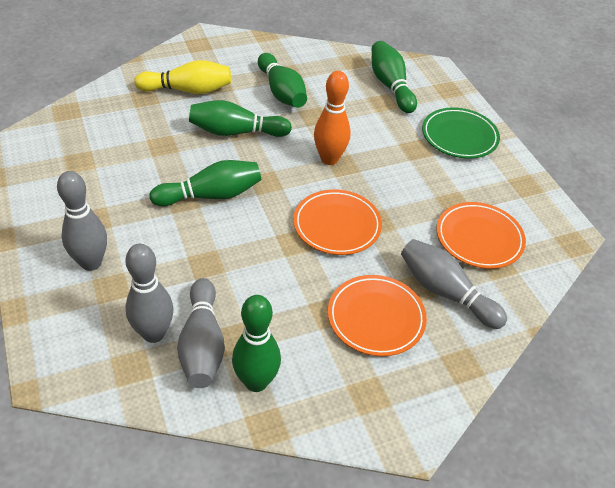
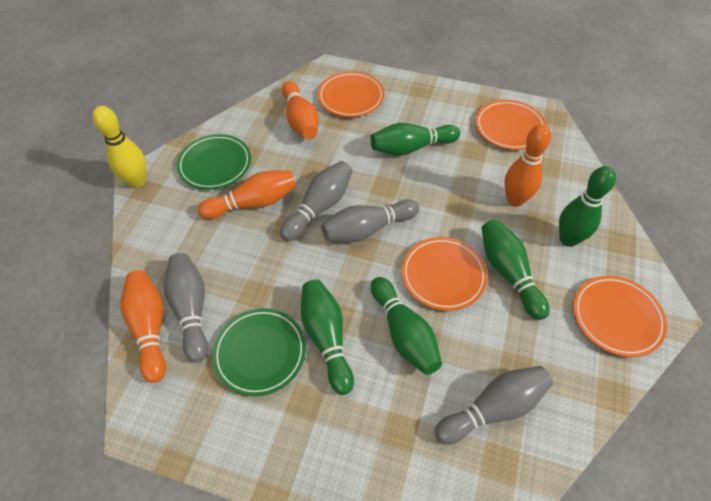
green plate: 1 -> 2
orange bowling pin: 1 -> 4
orange plate: 3 -> 4

